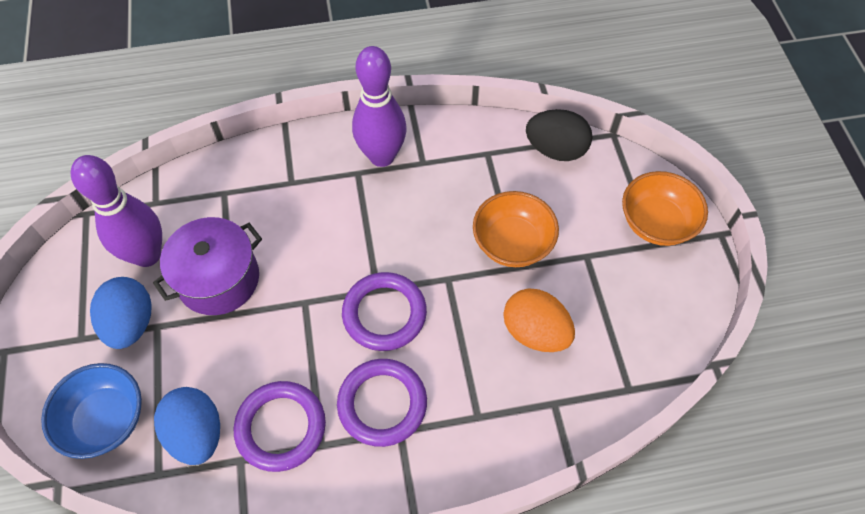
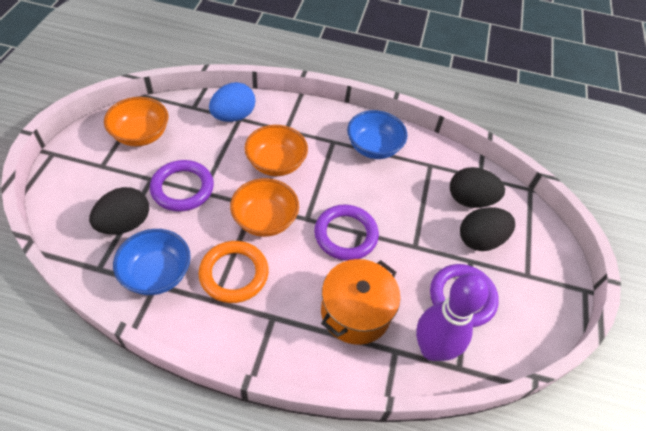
black egg: 1 -> 3
blue bowl: 1 -> 2
blue egg: 2 -> 1
orange bowl: 2 -> 3
orange egg: 1 -> 0
orange pot: 0 -> 1
orange ring: 0 -> 1
purple bowling pin: 2 -> 1
purple pot: 1 -> 0

